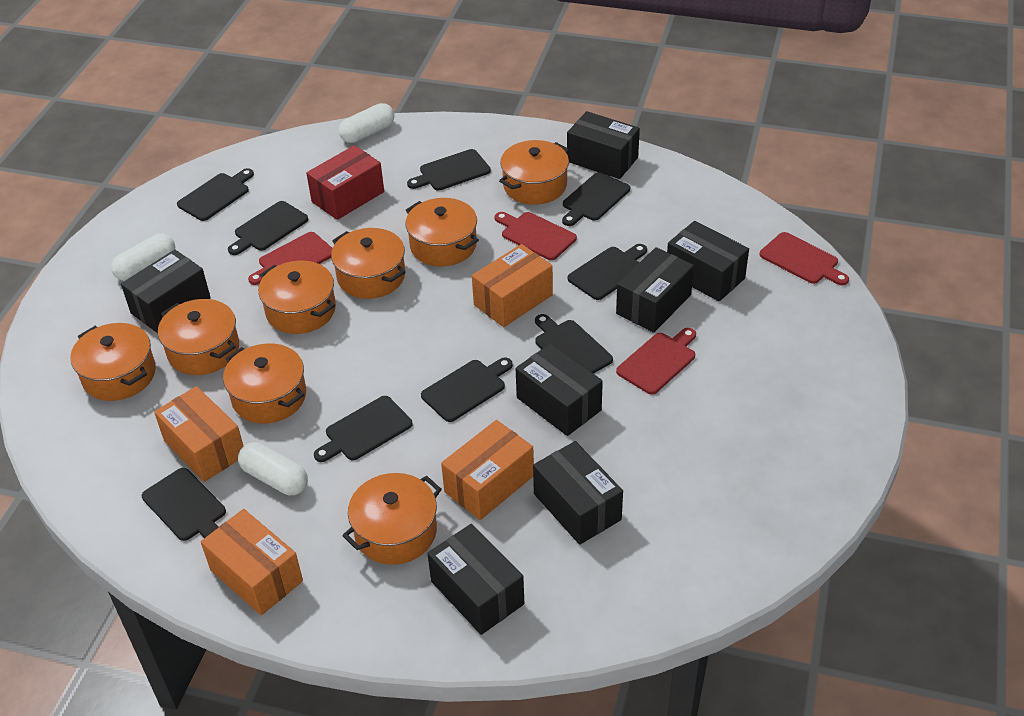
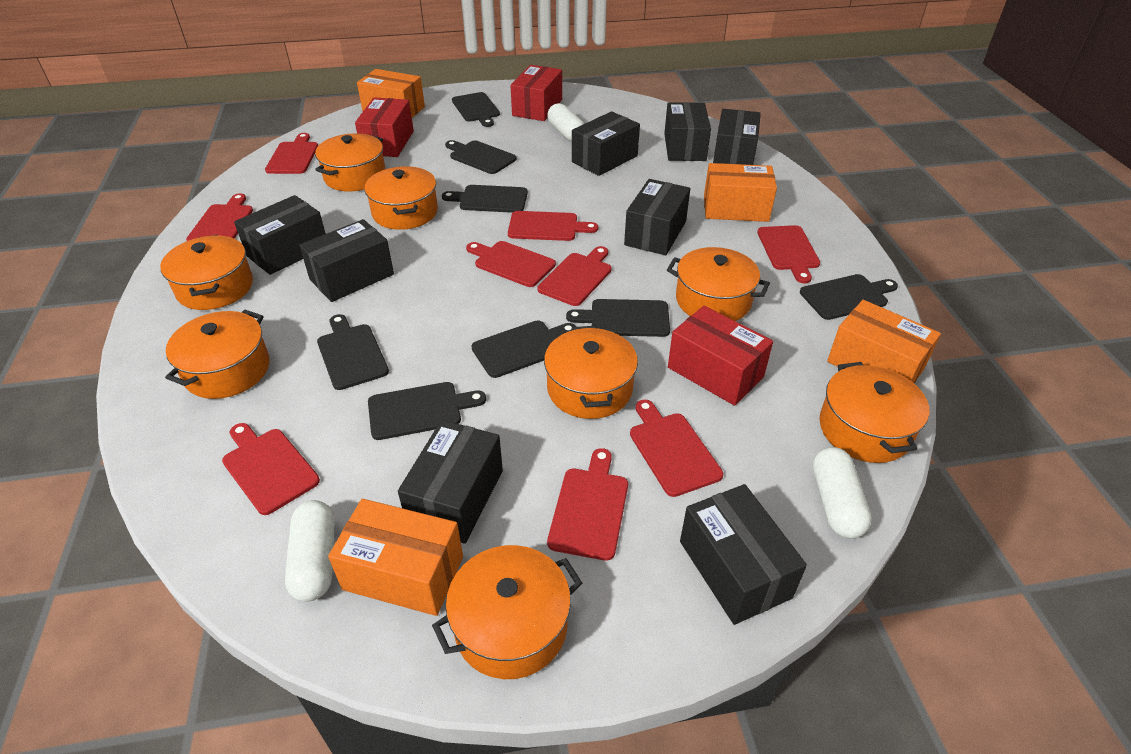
black box: 7 -> 8
black cutting board: 9 -> 8
red box: 1 -> 3
red cutting board: 4 -> 9

